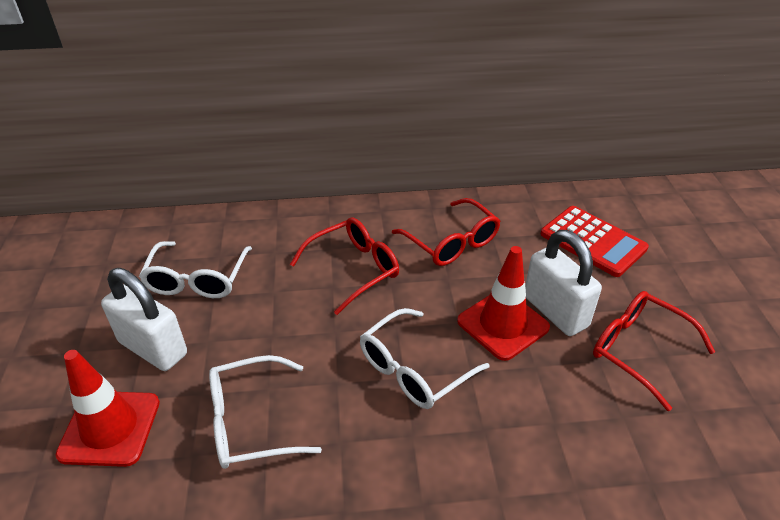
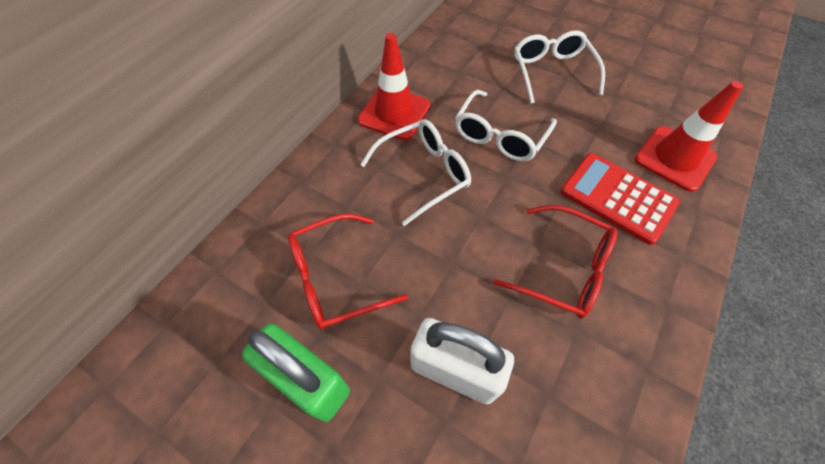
green padlock: 0 -> 1
red glasses: 3 -> 2
white padlock: 2 -> 1

